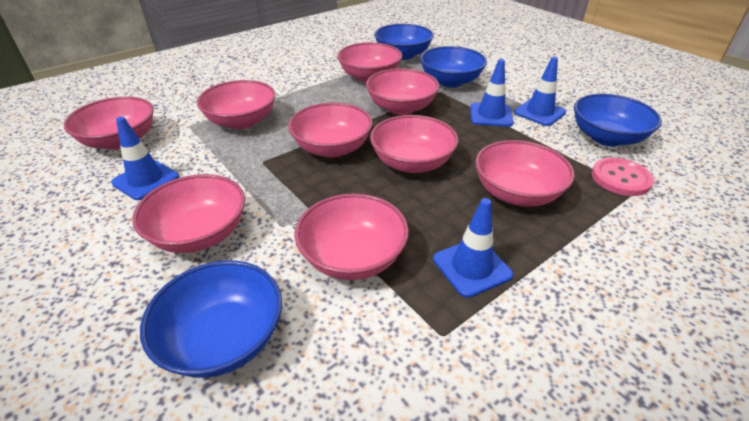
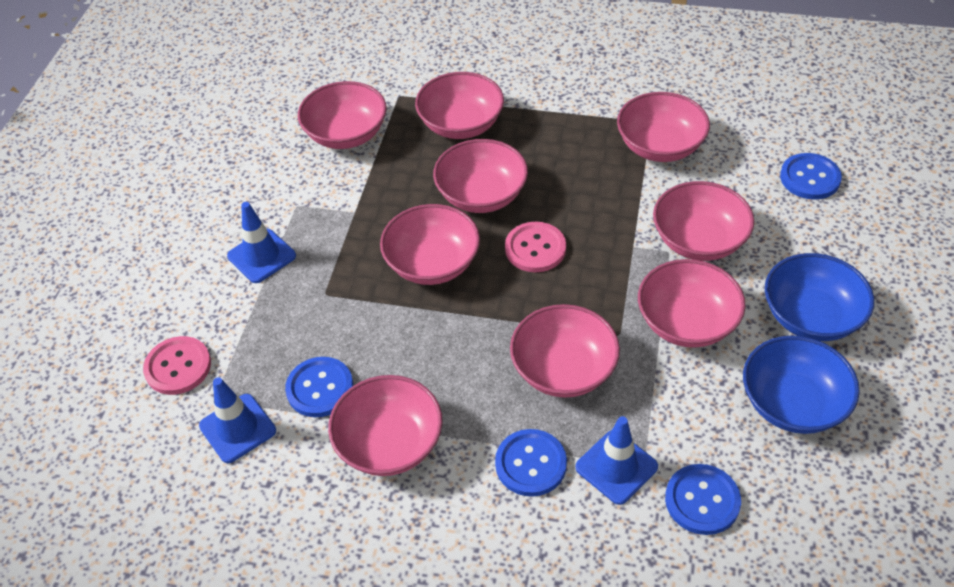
blue bowl: 4 -> 2
blue button: 0 -> 4
blue traffic cone: 4 -> 3
pink button: 1 -> 2

